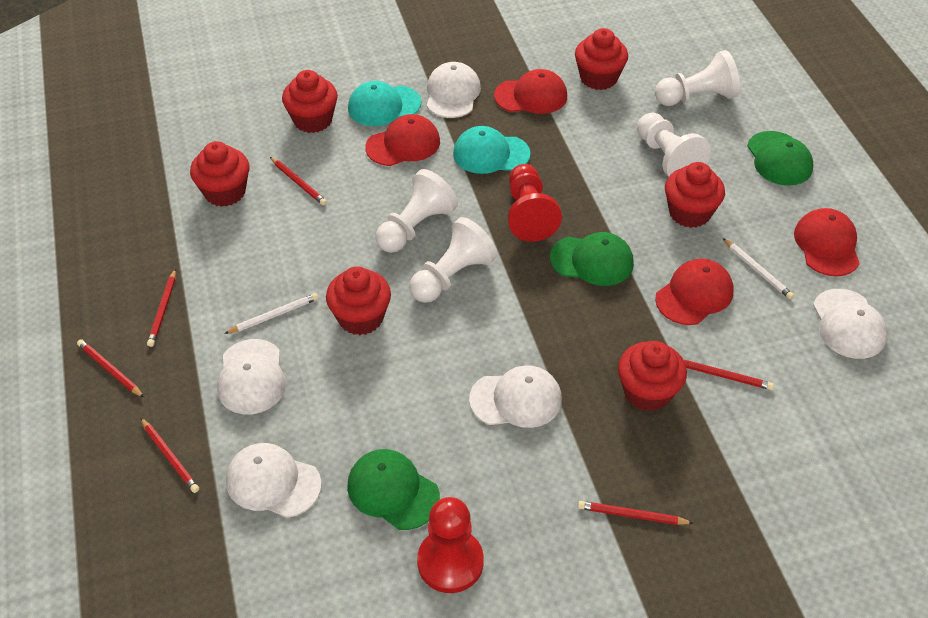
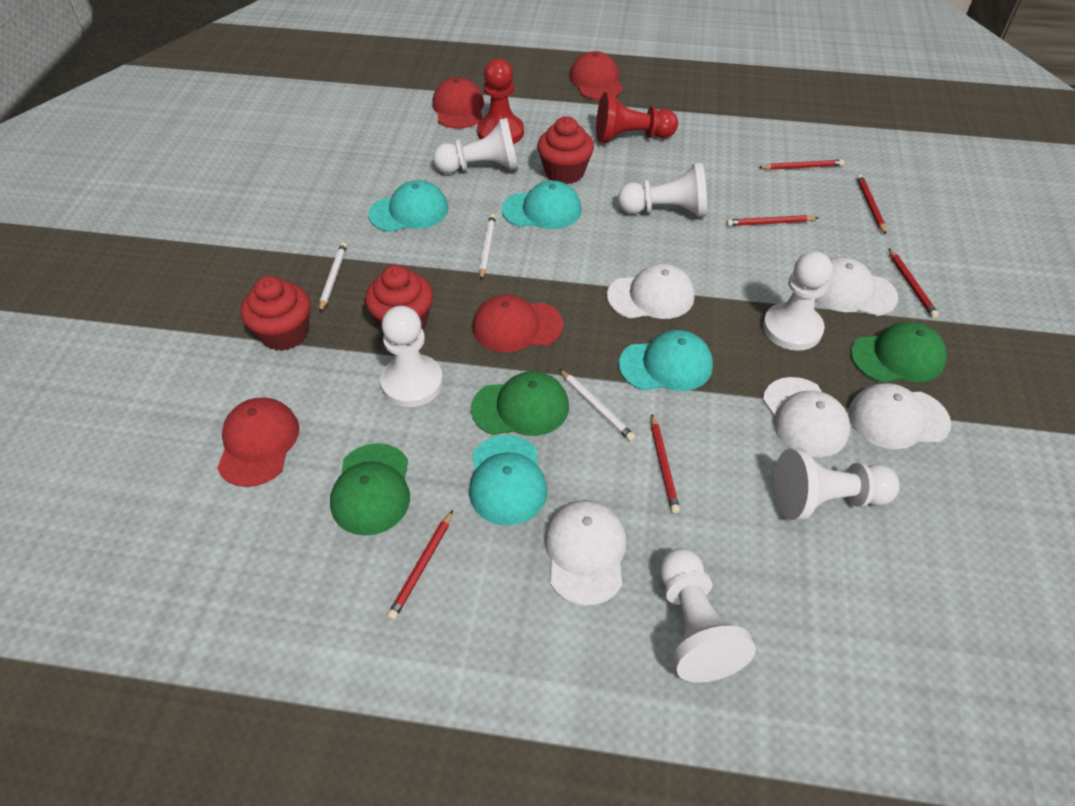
red cupcake: 6 -> 3
turquoise cap: 2 -> 4
white pawn: 4 -> 6
white pencil: 2 -> 3

